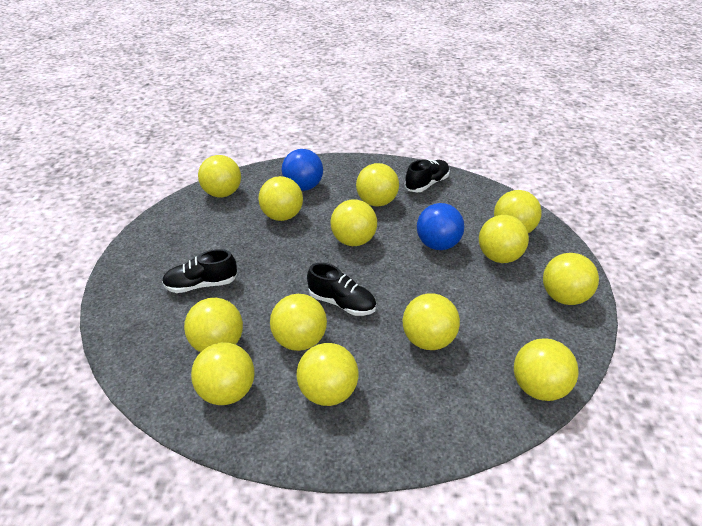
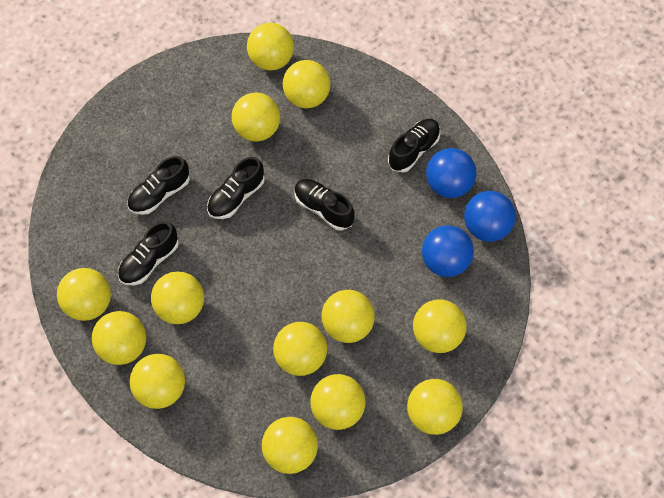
black shoe: 3 -> 5
blue ball: 2 -> 3

